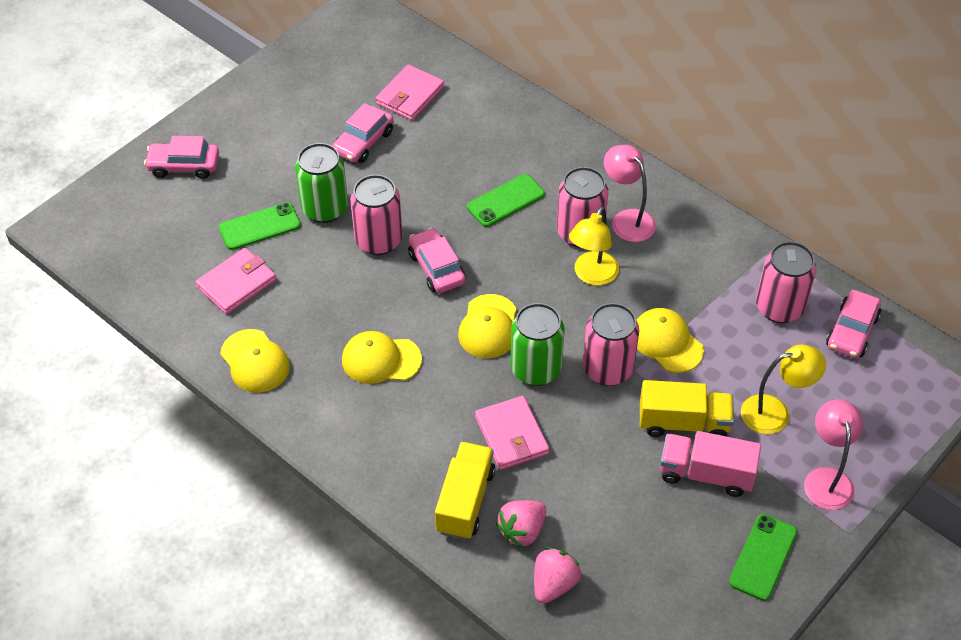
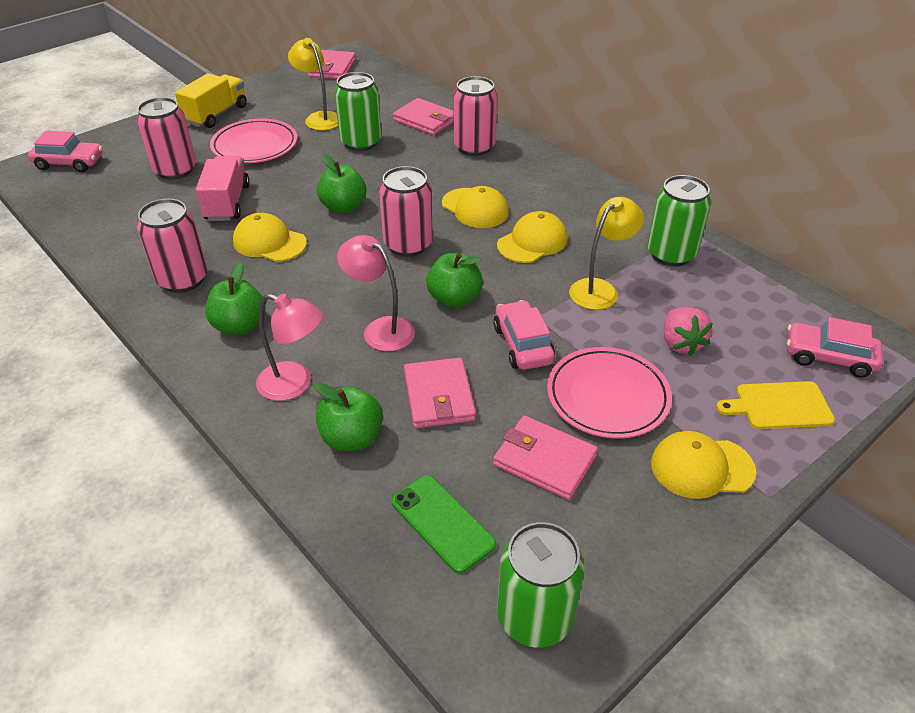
green apple: 0 -> 4
green can: 2 -> 3
green phone: 3 -> 1
pink car: 4 -> 3
pink plate: 0 -> 2
pink strawberry: 2 -> 1
pink wallet: 3 -> 4
yellow cutting board: 0 -> 1
yellow truck: 2 -> 1

